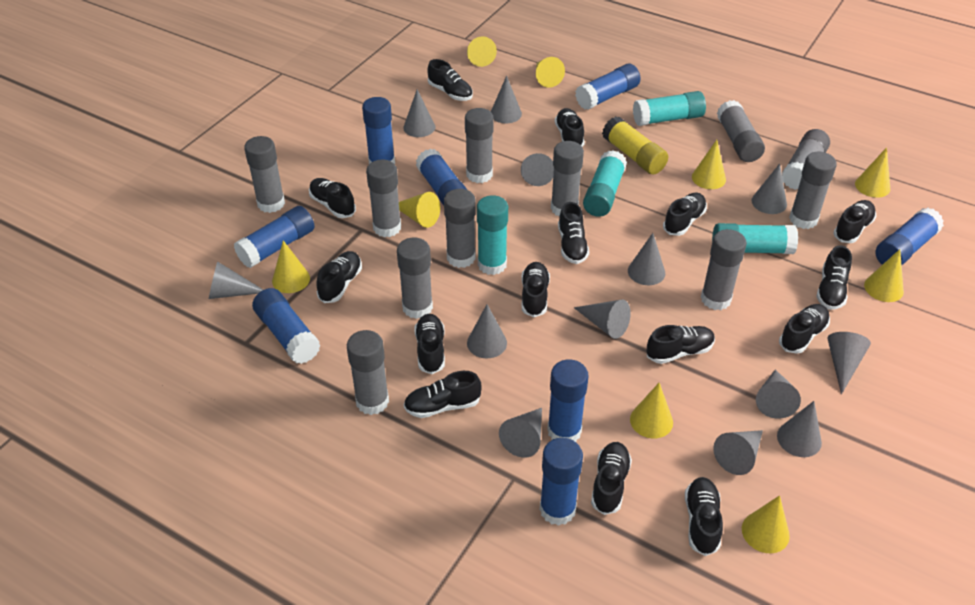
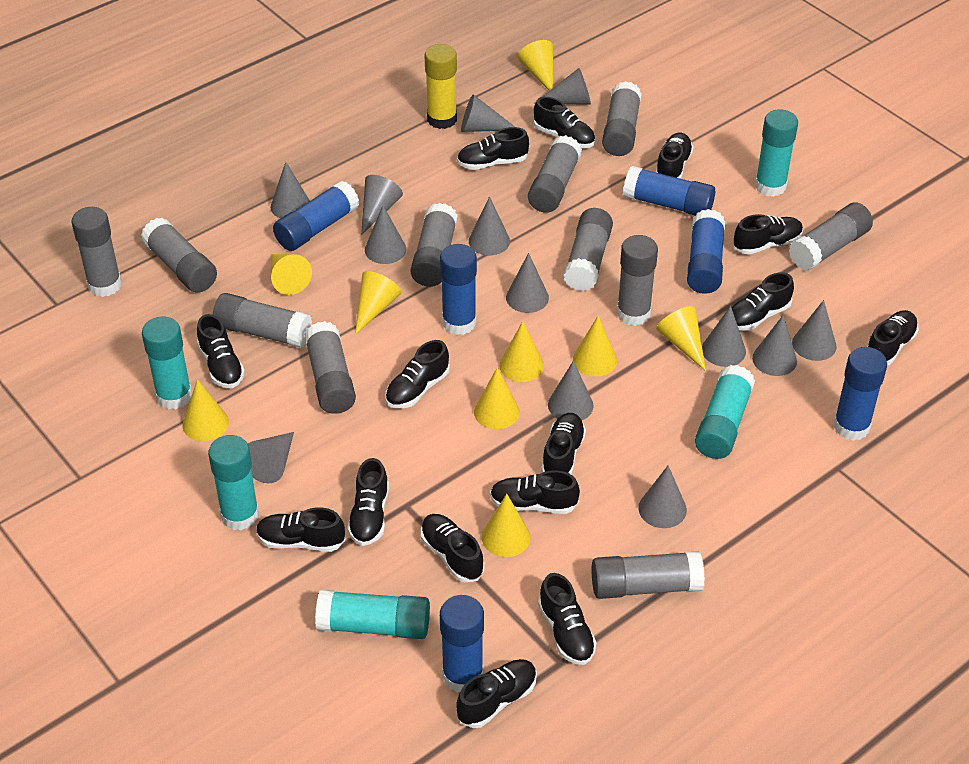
blue glue stick: 8 -> 6
turquoise glue stick: 4 -> 5

